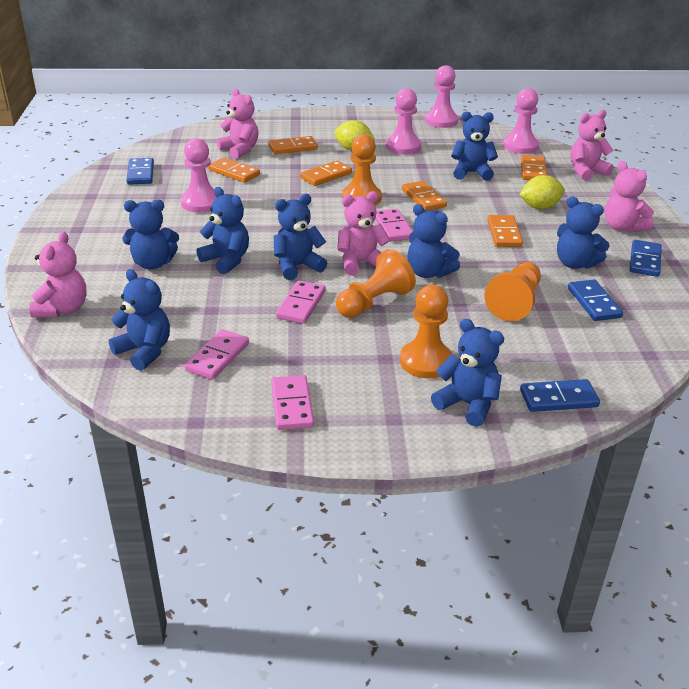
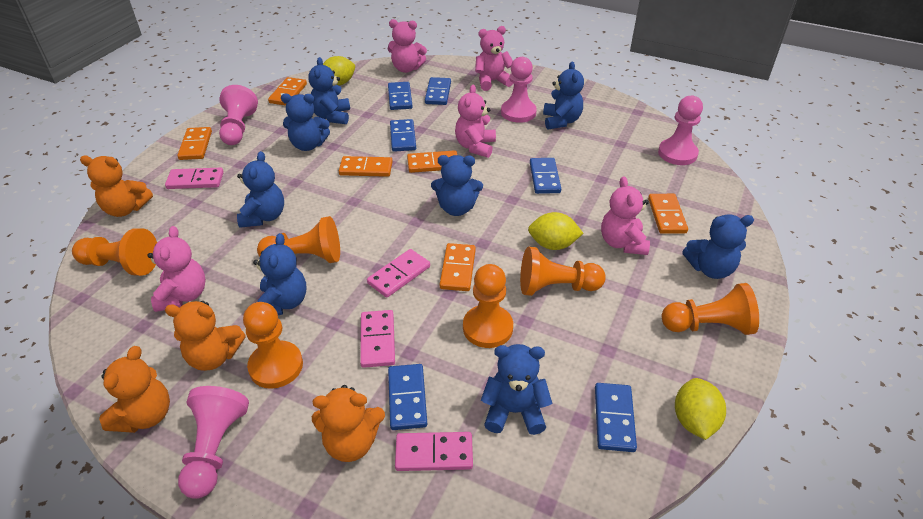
blue domino: 4 -> 6
orange pawn: 4 -> 6
orange teddy bear: 0 -> 4
yellow lemon: 2 -> 3

